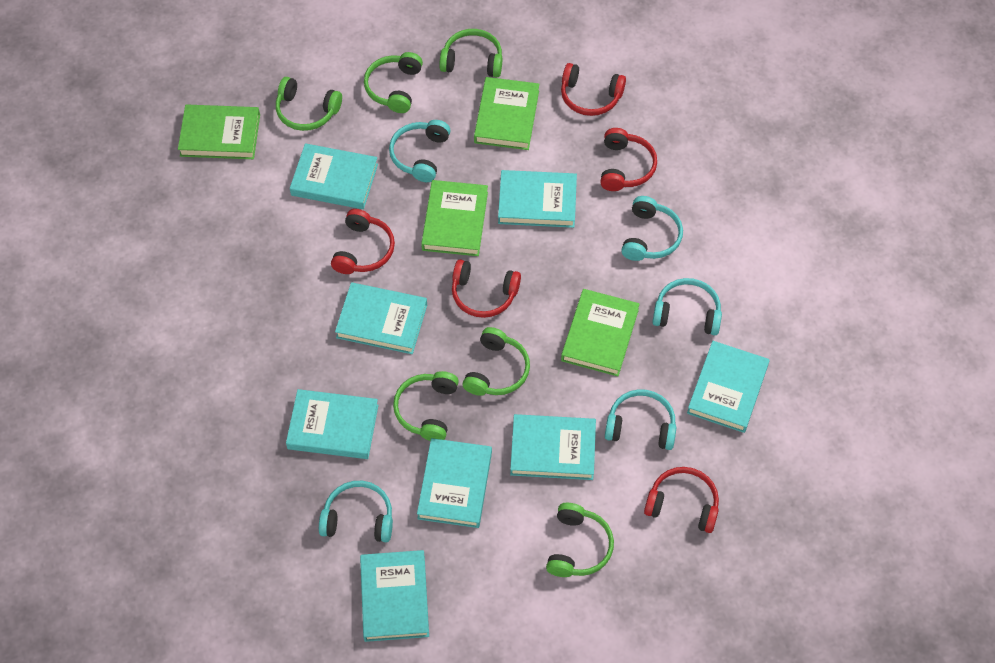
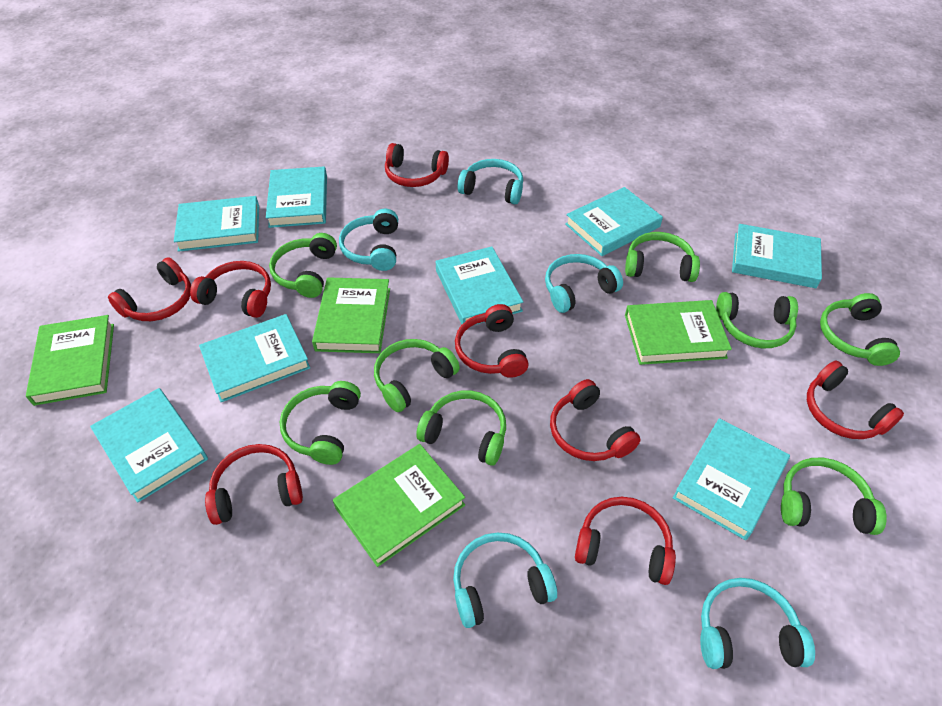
green headphones: 6 -> 8
red headphones: 5 -> 8

